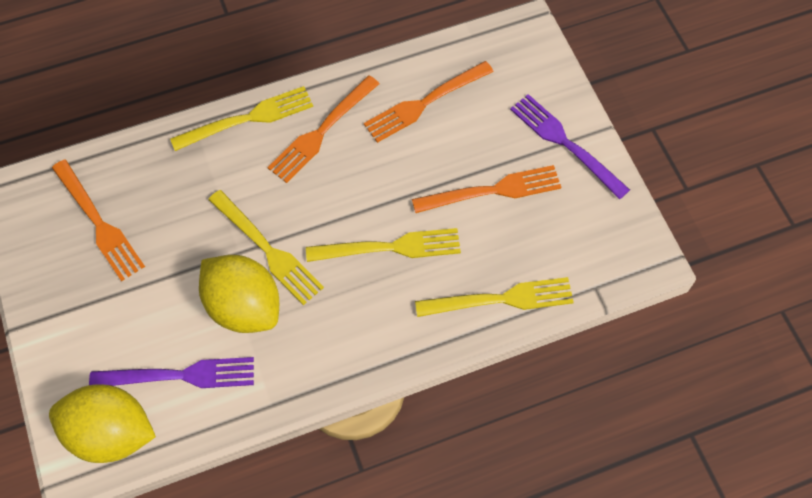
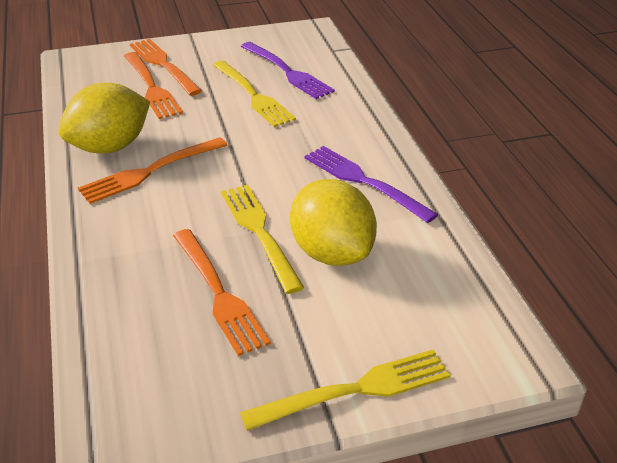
yellow fork: 4 -> 3

